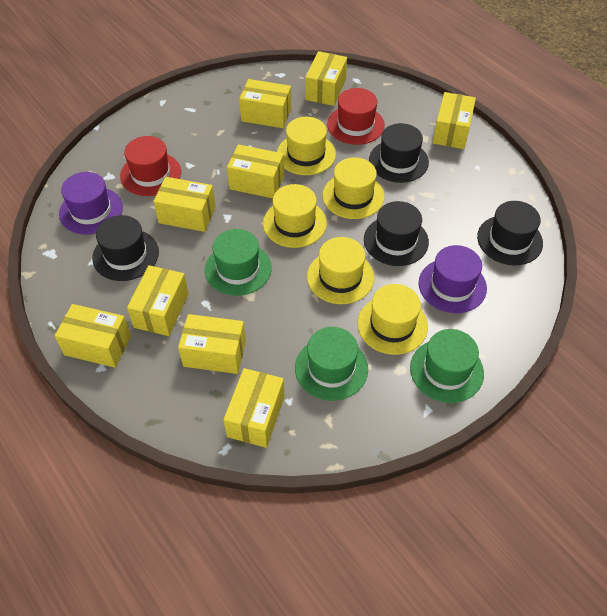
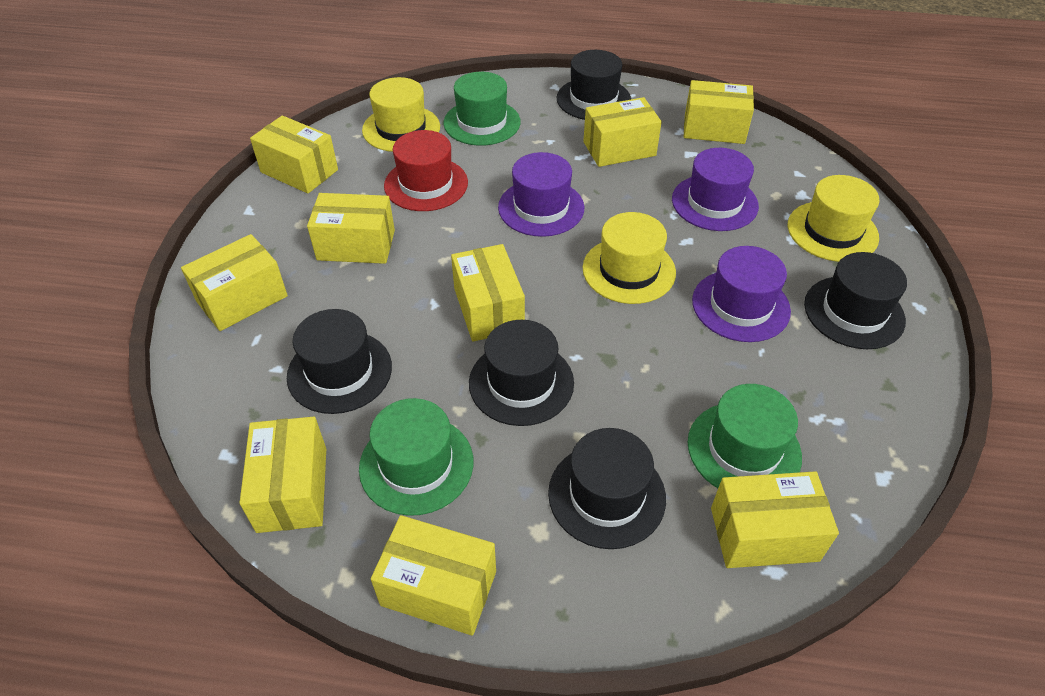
black hat: 4 -> 5
purple hat: 2 -> 3
red hat: 2 -> 1
yellow hat: 5 -> 3

